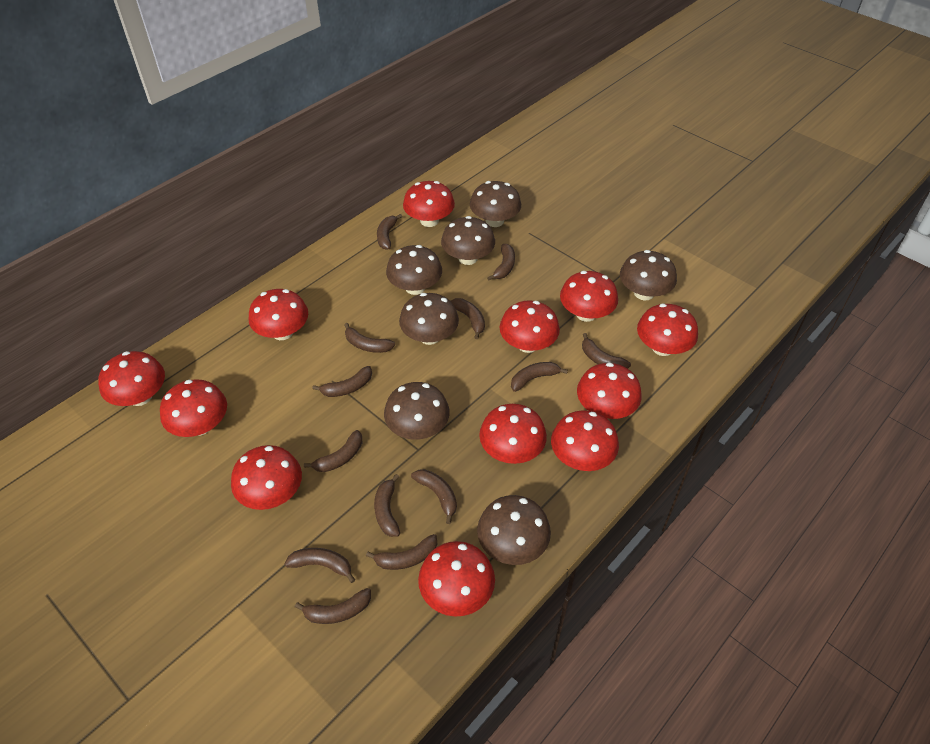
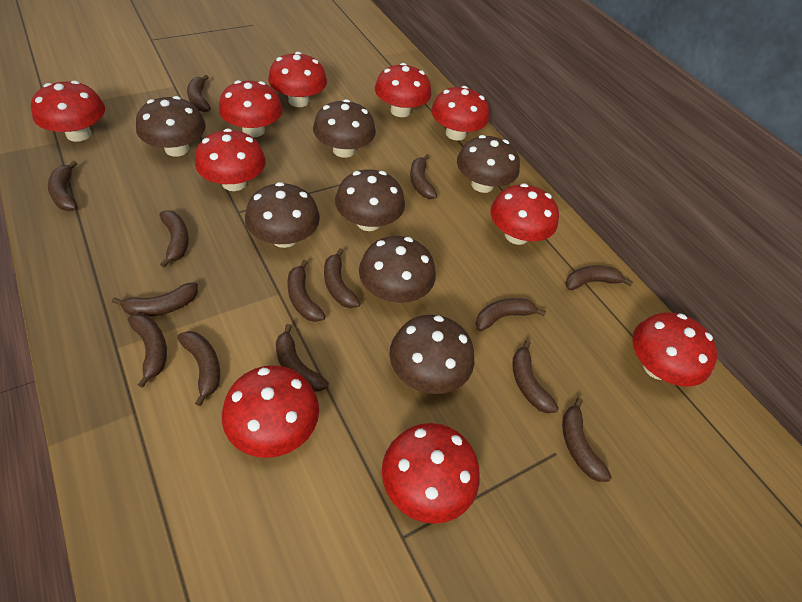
brown banana: 13 -> 14
red mushroom: 12 -> 10

